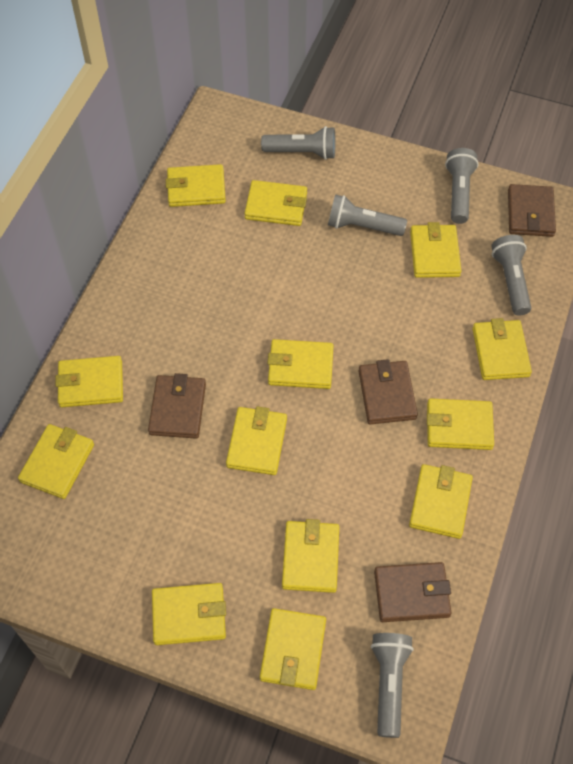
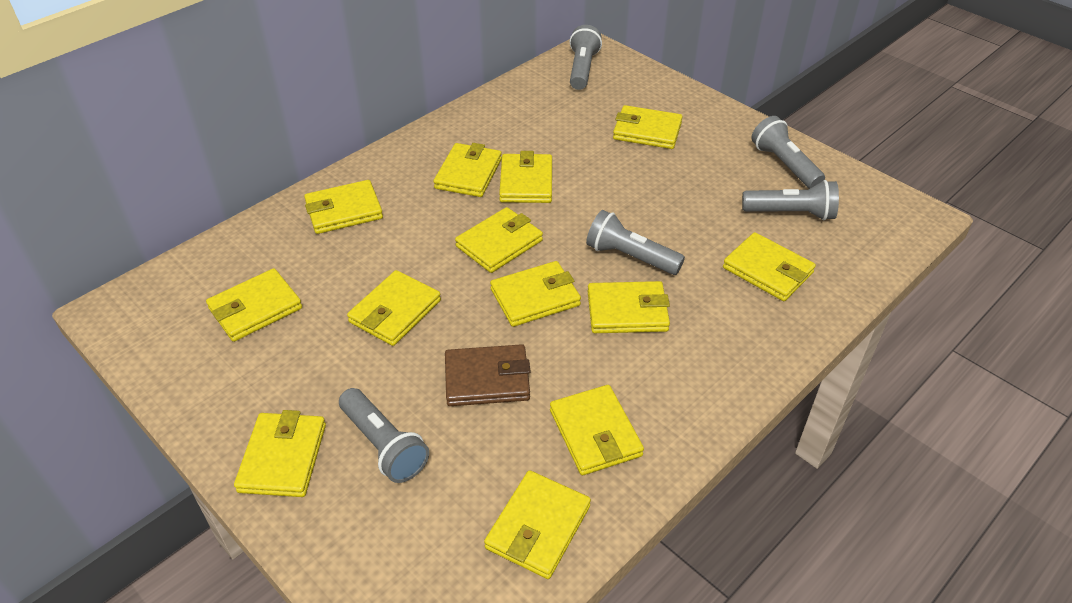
brown wallet: 4 -> 1

